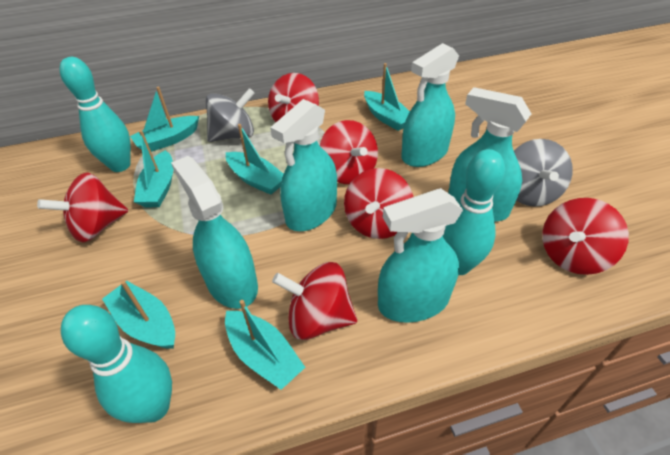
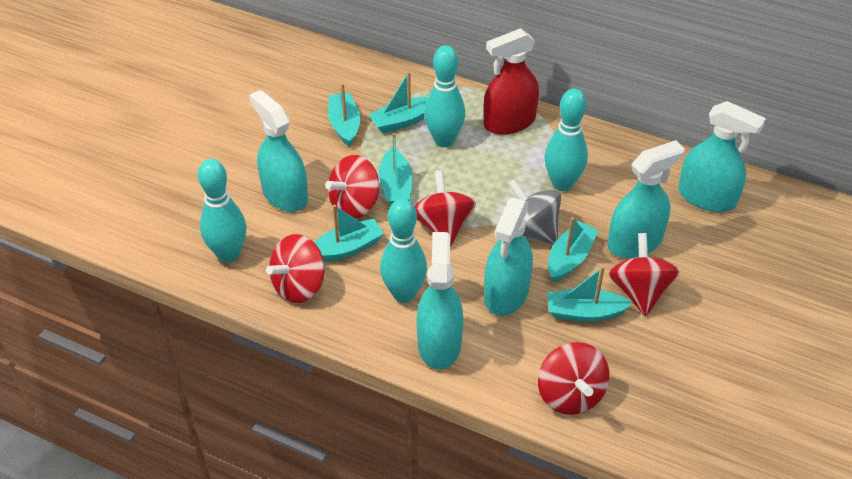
grey spinning top: 2 -> 1
red spinning top: 6 -> 5
red spray bottle: 0 -> 1
turquoise bowling pin: 3 -> 4

